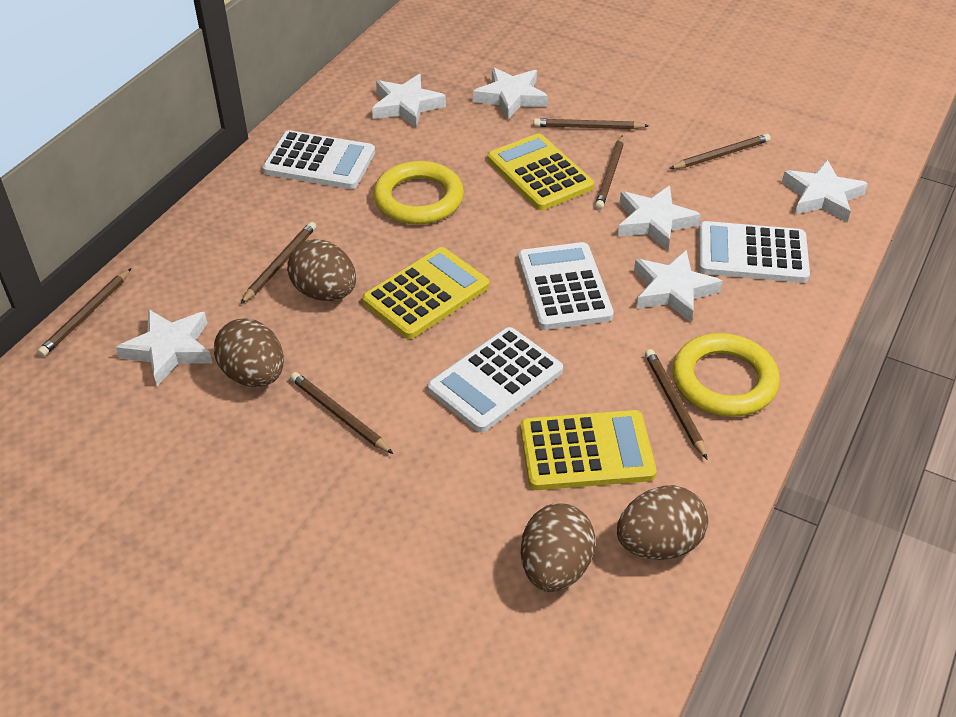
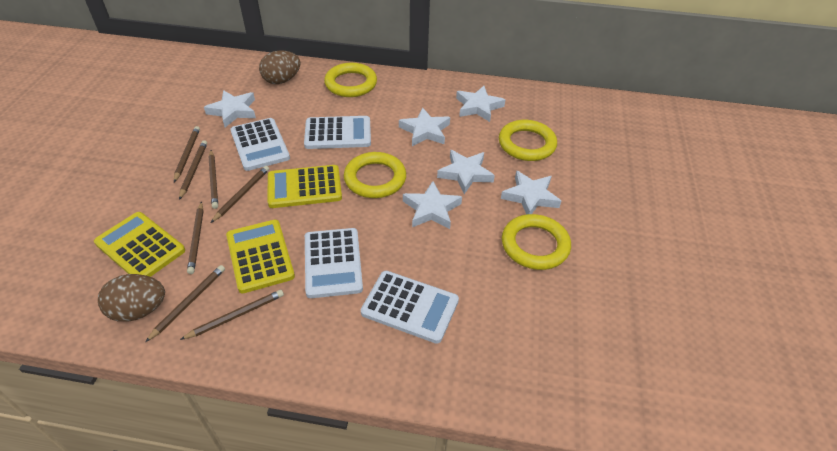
brown egg: 4 -> 2
yellow ring: 2 -> 4

